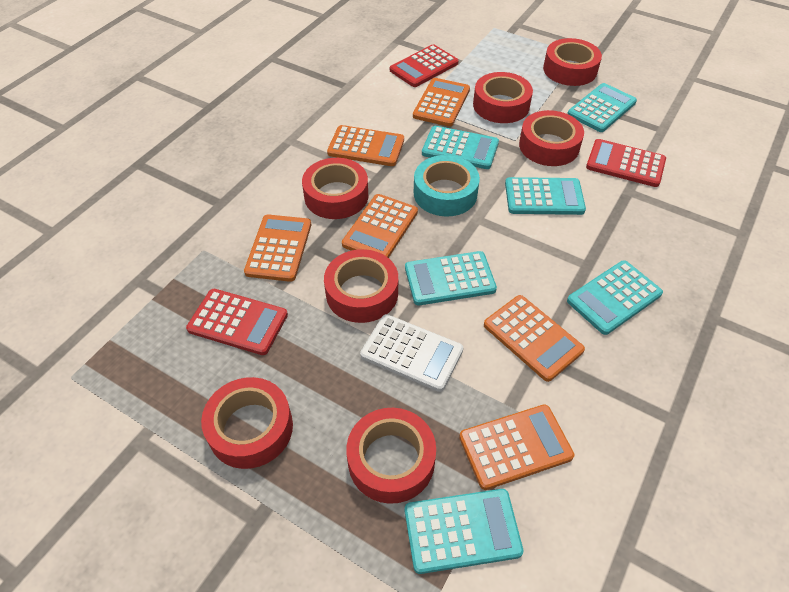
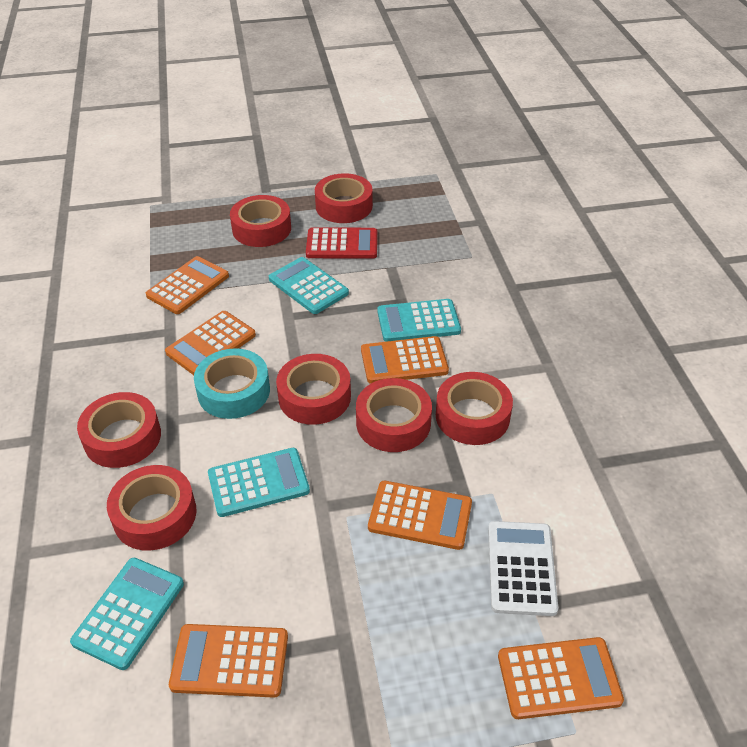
red calculator: 3 -> 1
turquoise calculator: 6 -> 4

